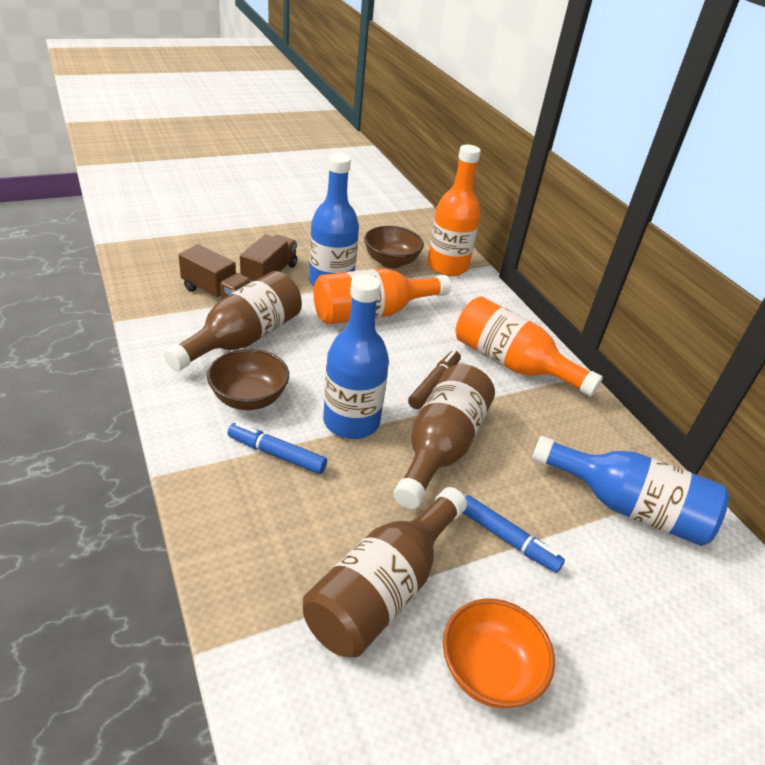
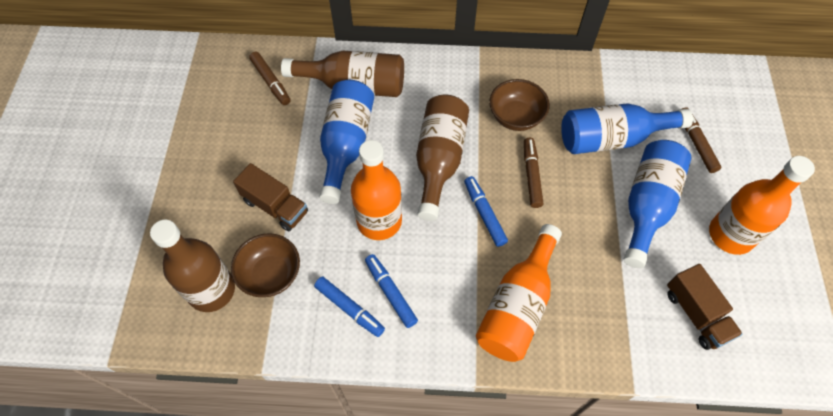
blue marker: 2 -> 3
brown marker: 1 -> 3
orange bowl: 1 -> 0

